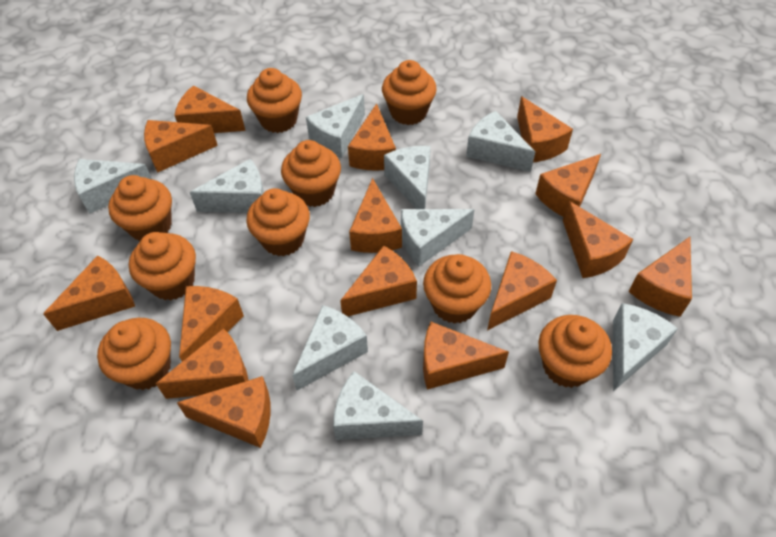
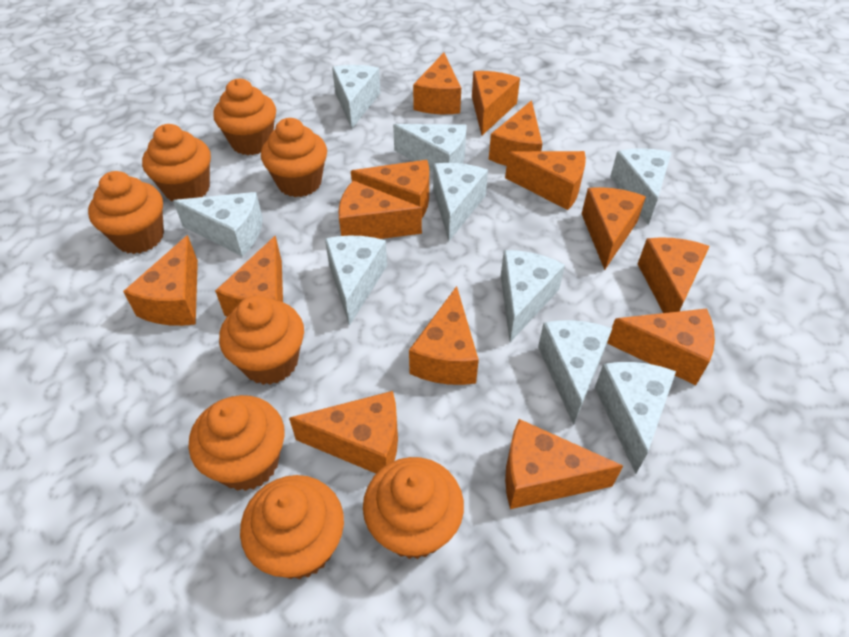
orange cheese: 15 -> 14
orange cupcake: 9 -> 8

